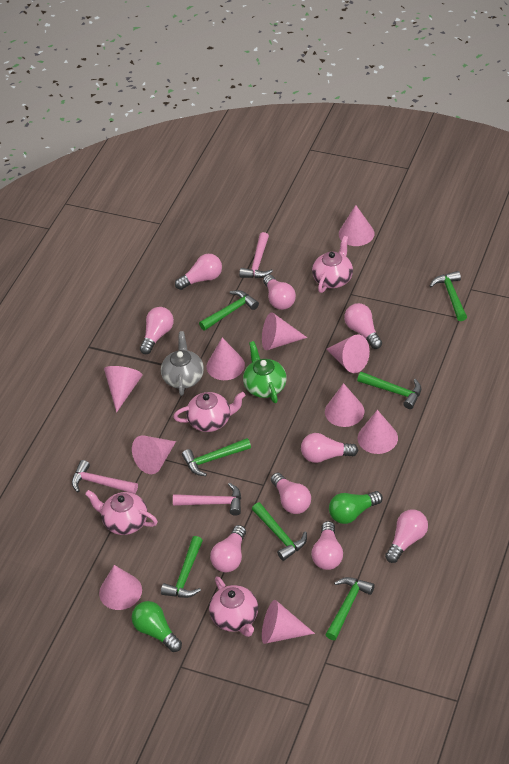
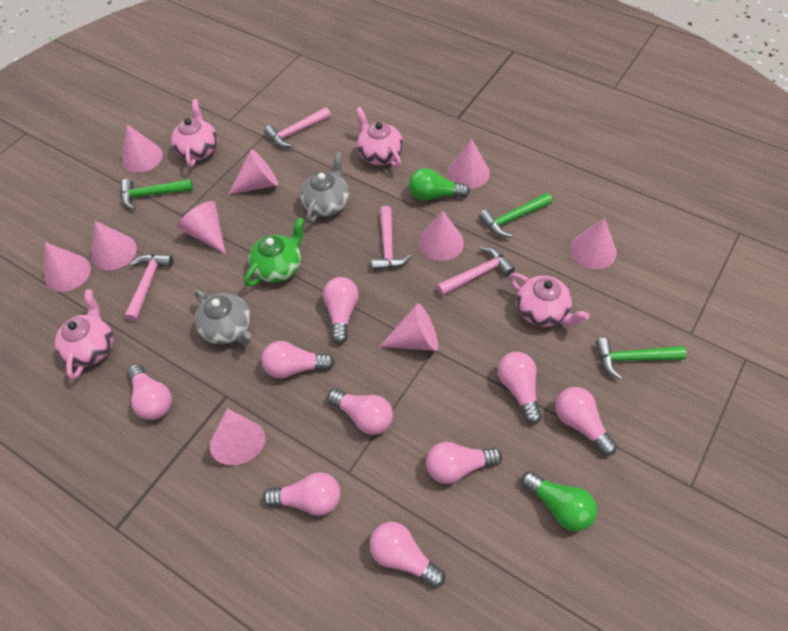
green hammer: 7 -> 3
grey teapot: 1 -> 2
pink hammer: 3 -> 4

